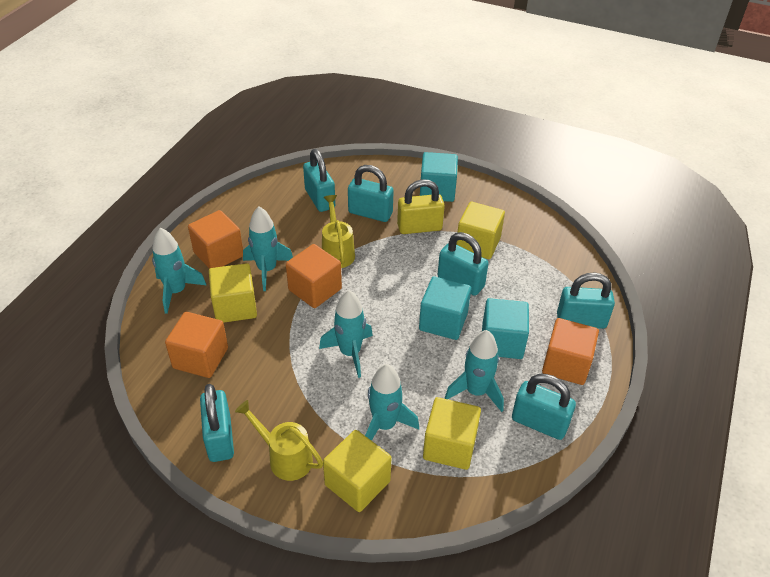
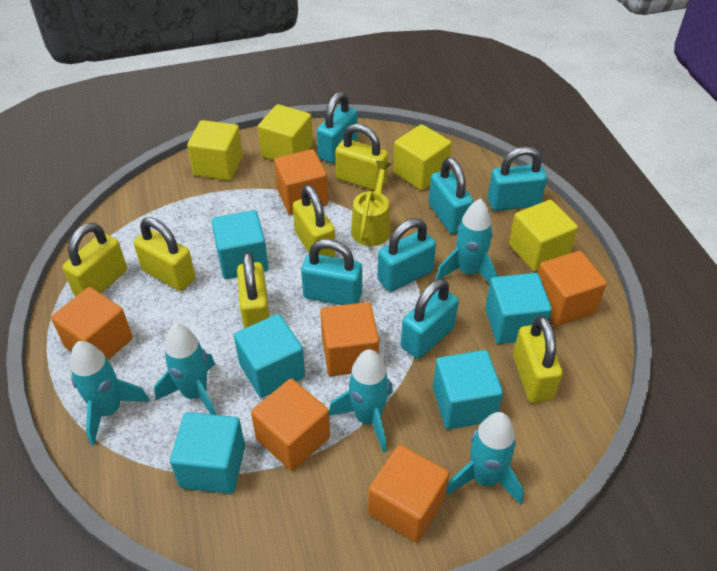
orange cube: 4 -> 6
turquoise cube: 3 -> 5
yellow padlock: 1 -> 6
yellow watering can: 2 -> 1

